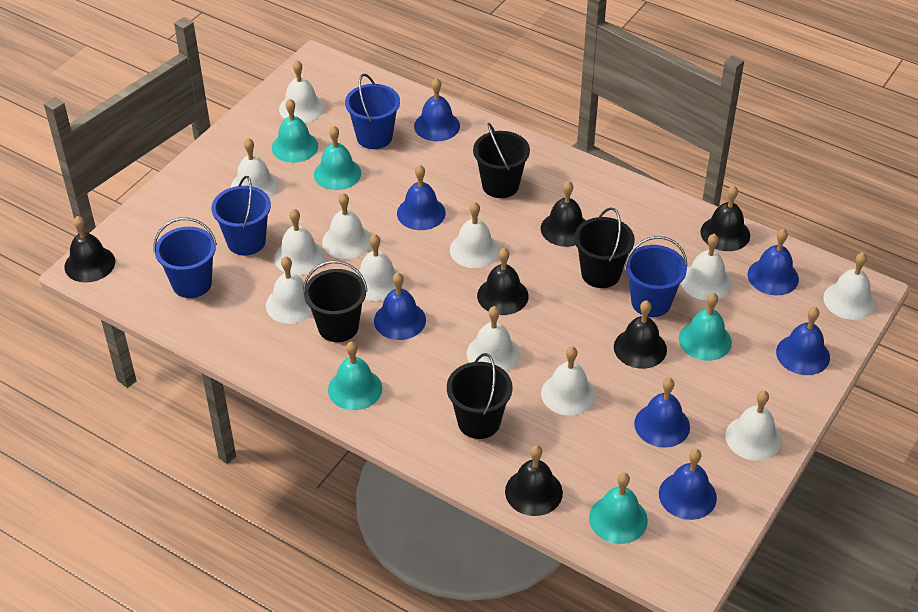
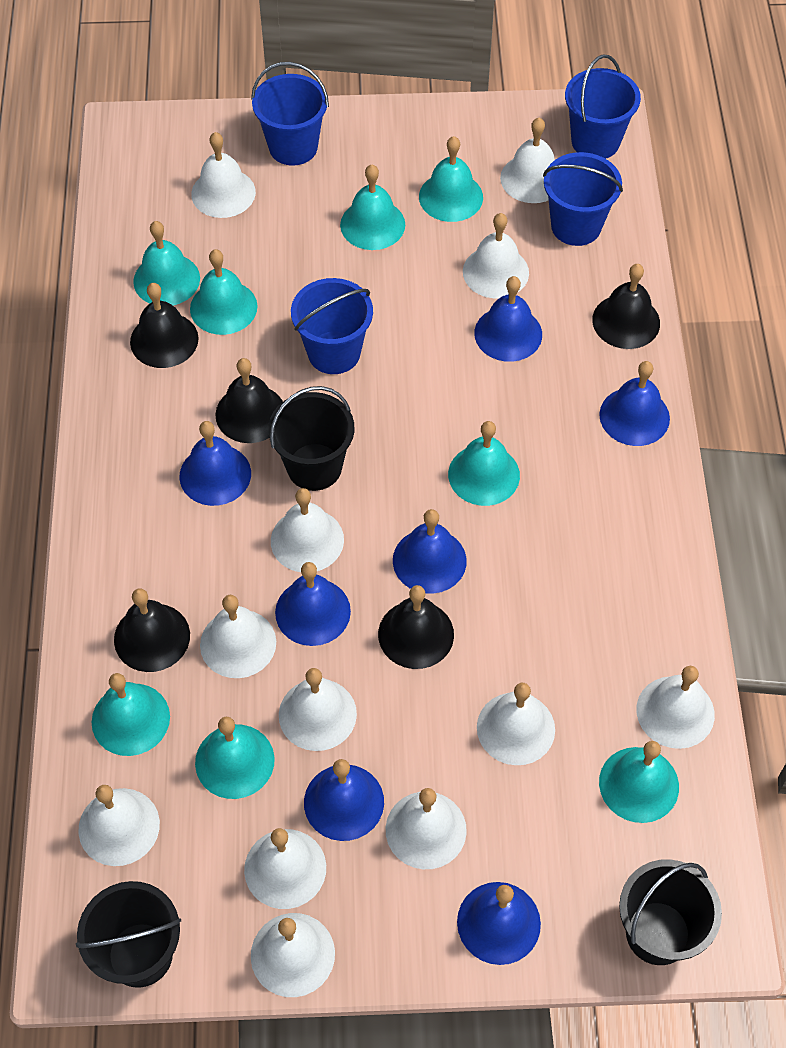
black bell: 6 -> 5
black bucket: 4 -> 3
turquoise bell: 5 -> 8

